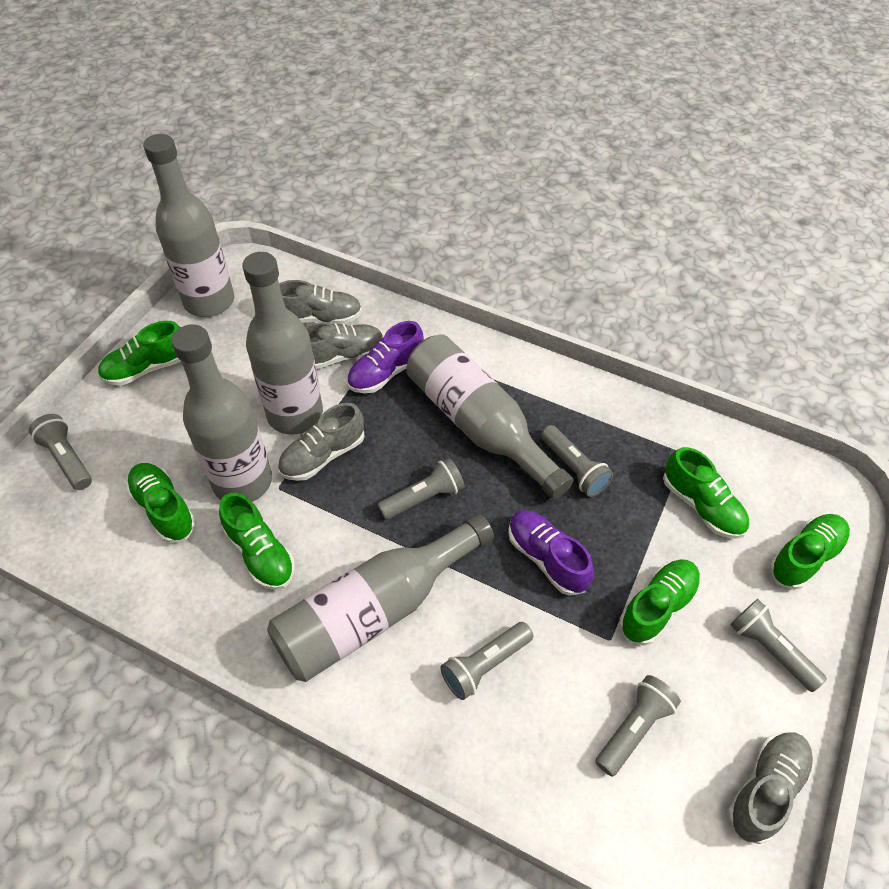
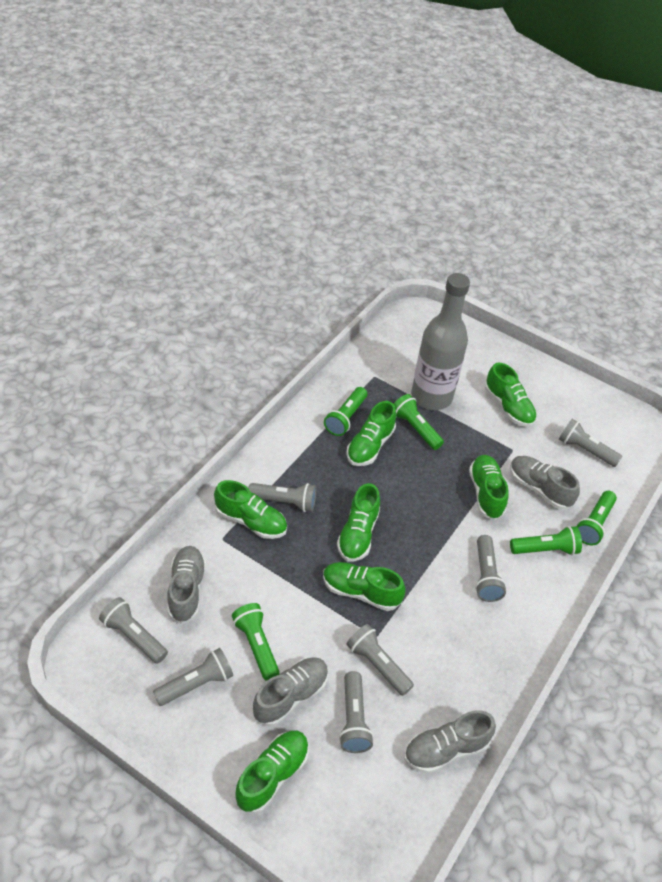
green flashlight: 0 -> 5
green shoe: 6 -> 7
grey bottle: 5 -> 1
grey flashlight: 6 -> 7
purple shoe: 2 -> 0

